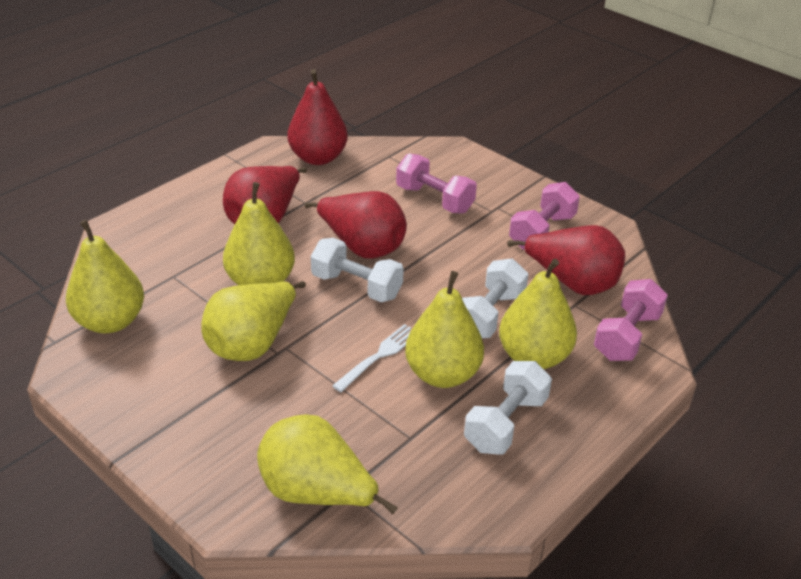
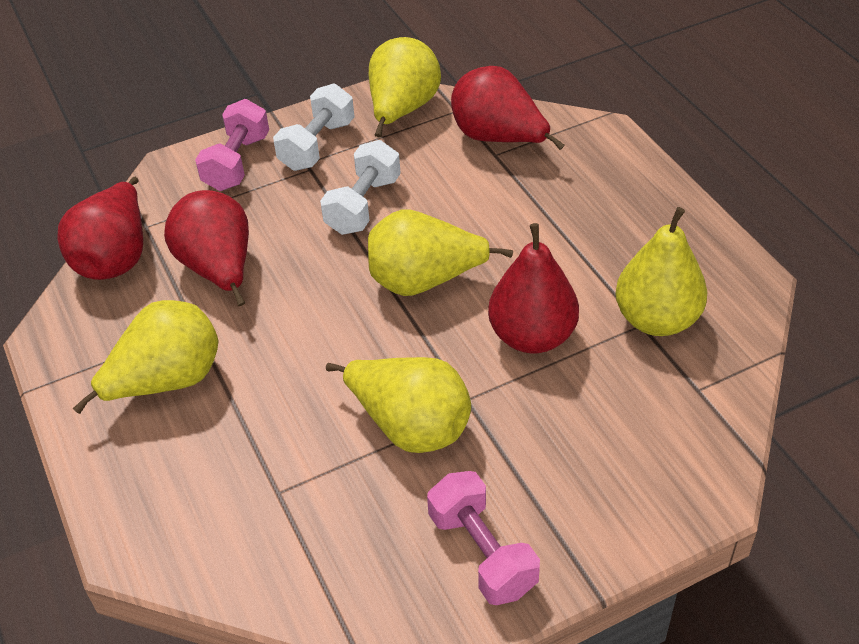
pink dumbbell: 3 -> 2
white dumbbell: 3 -> 2
white fork: 1 -> 0
yellow pear: 6 -> 5

